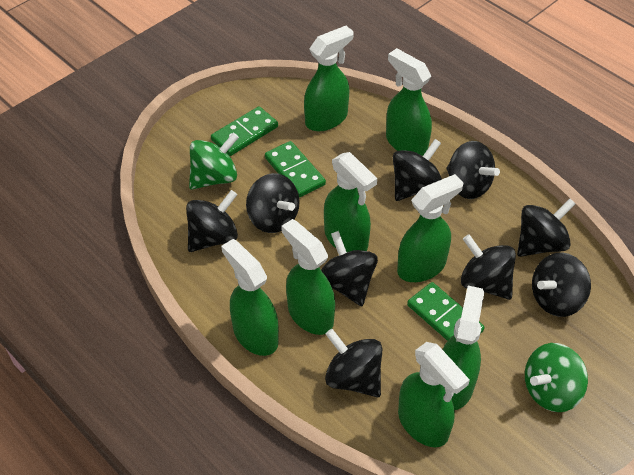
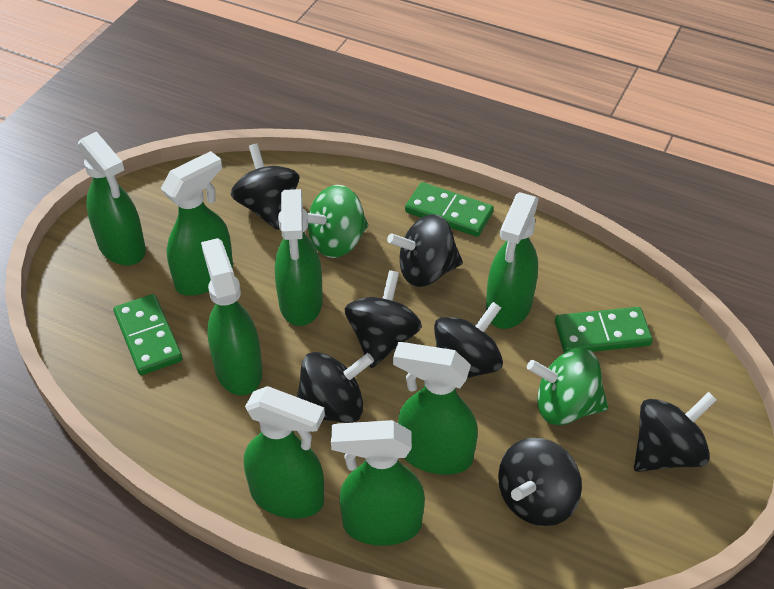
black spinning top: 9 -> 7

